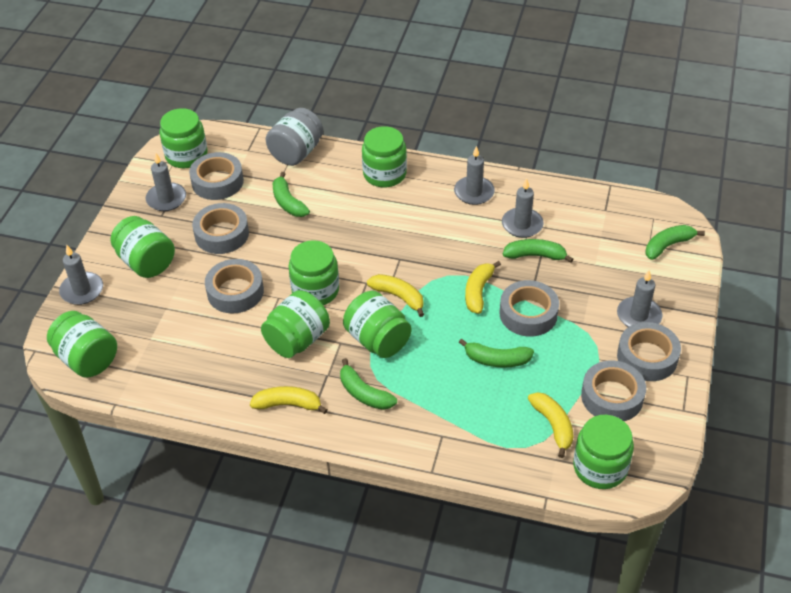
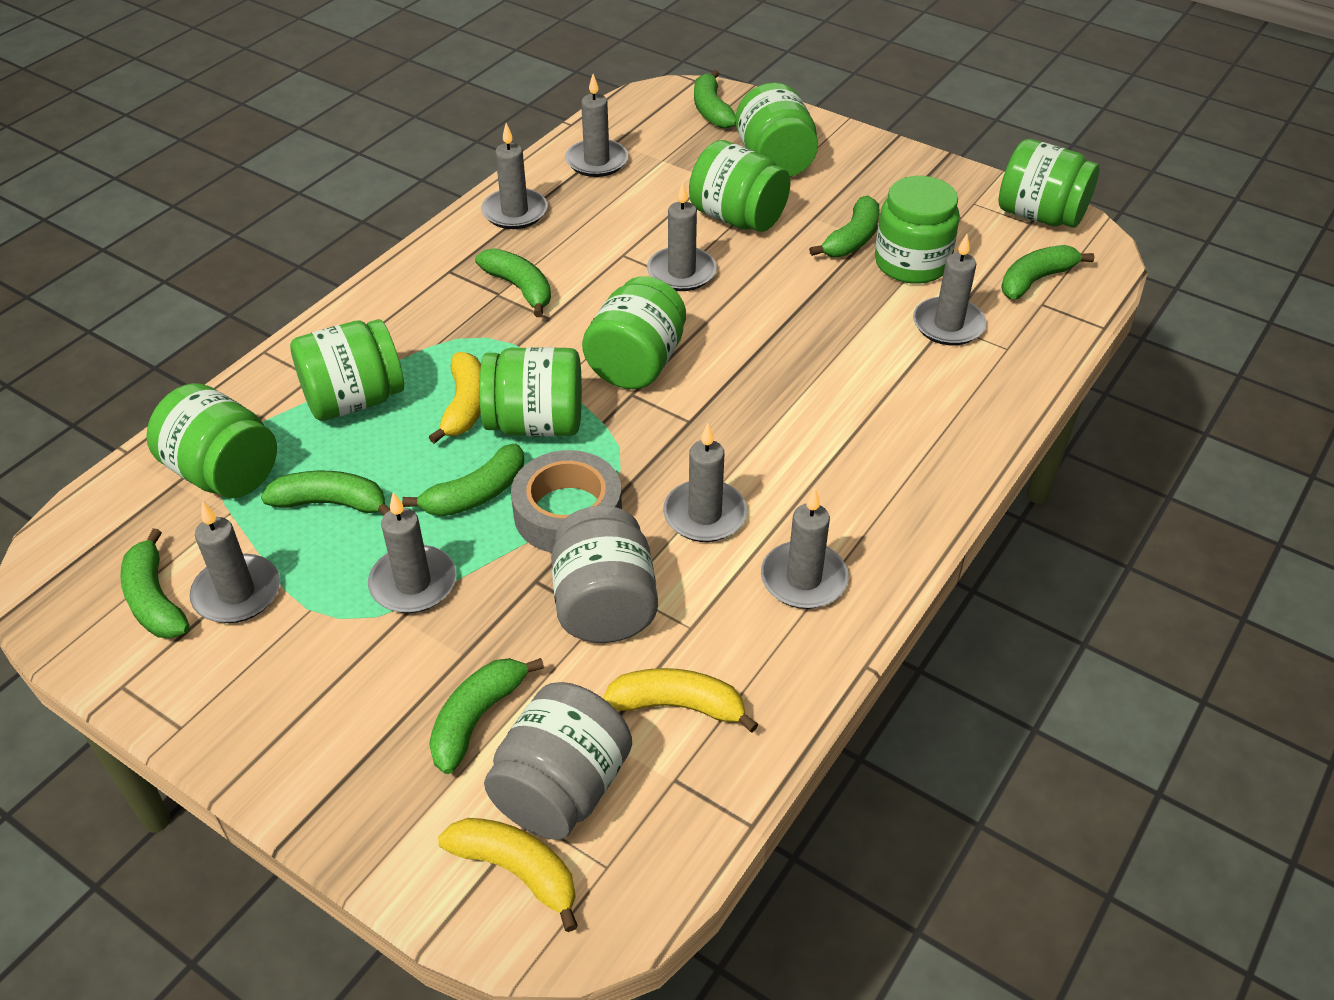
green banana: 5 -> 8
grey candle: 5 -> 8
grey jar: 1 -> 2
grey tape: 6 -> 1
yellow banana: 4 -> 3

